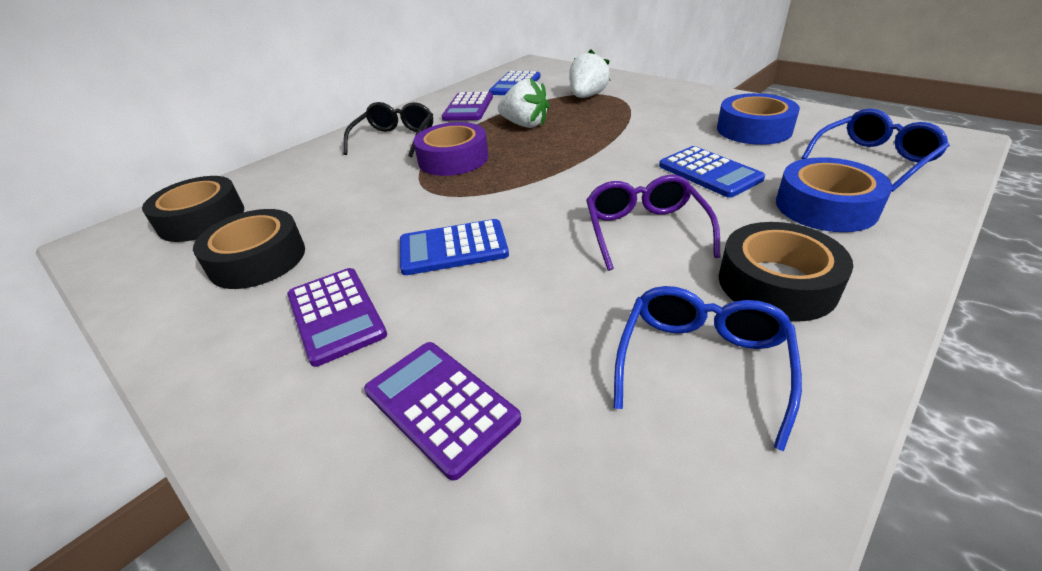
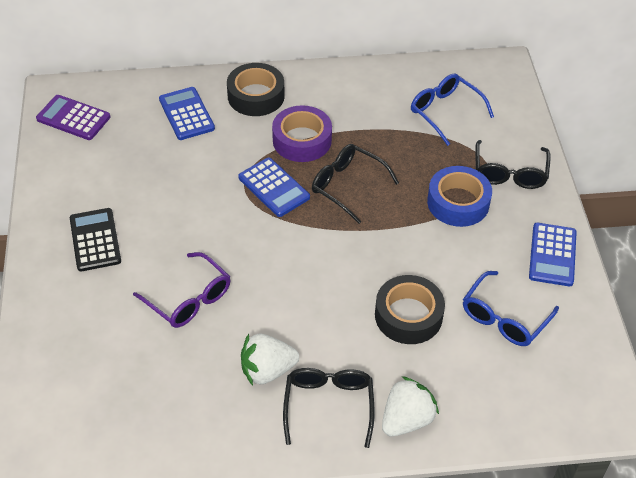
black calculator: 0 -> 1
black glasses: 1 -> 3
black tape: 3 -> 2
blue tape: 2 -> 1
purple calculator: 3 -> 1

